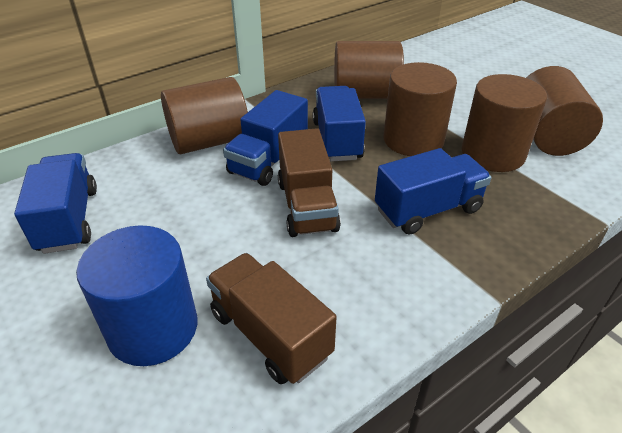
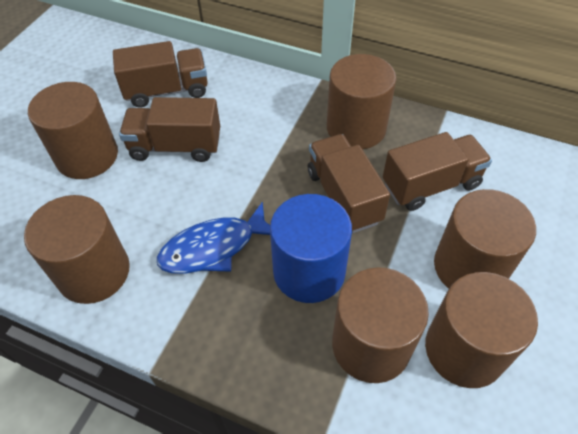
blue fish: 0 -> 1
blue truck: 4 -> 0
brown cylinder: 5 -> 6
brown truck: 2 -> 4

